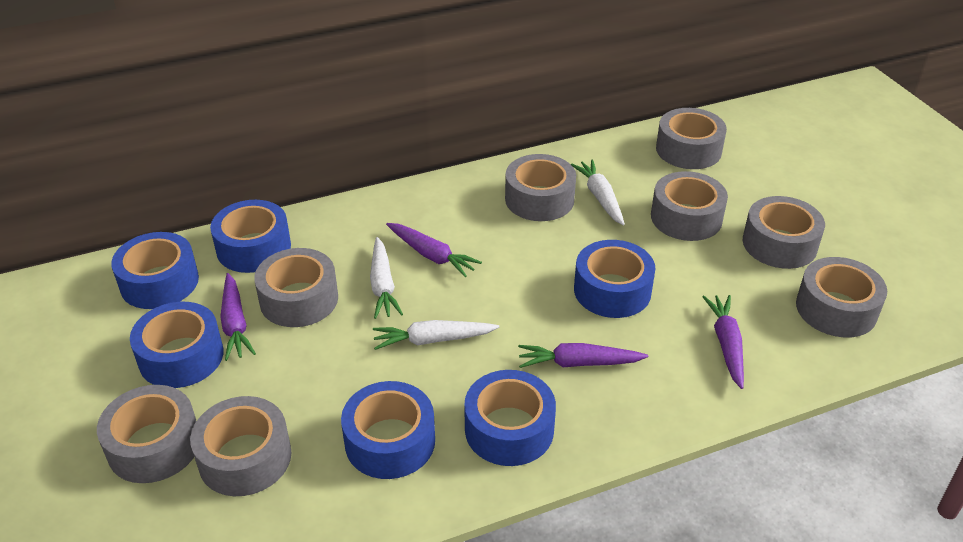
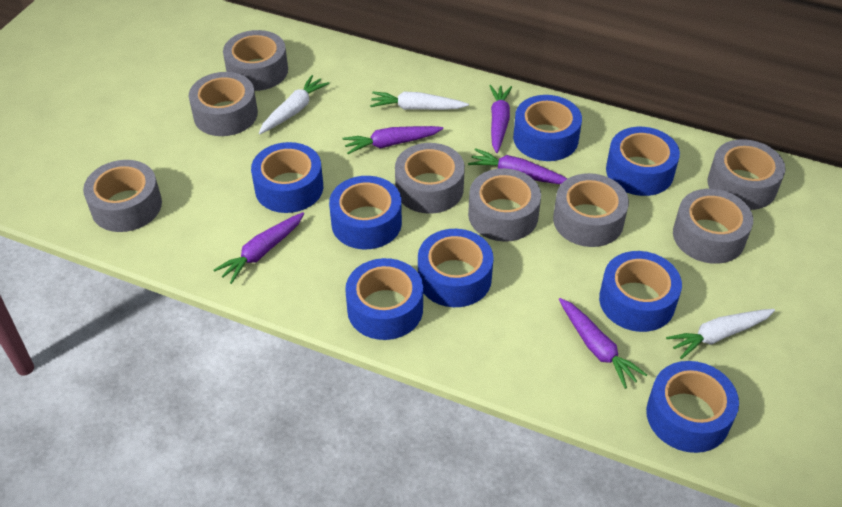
blue tape: 6 -> 8
purple carrot: 4 -> 5

